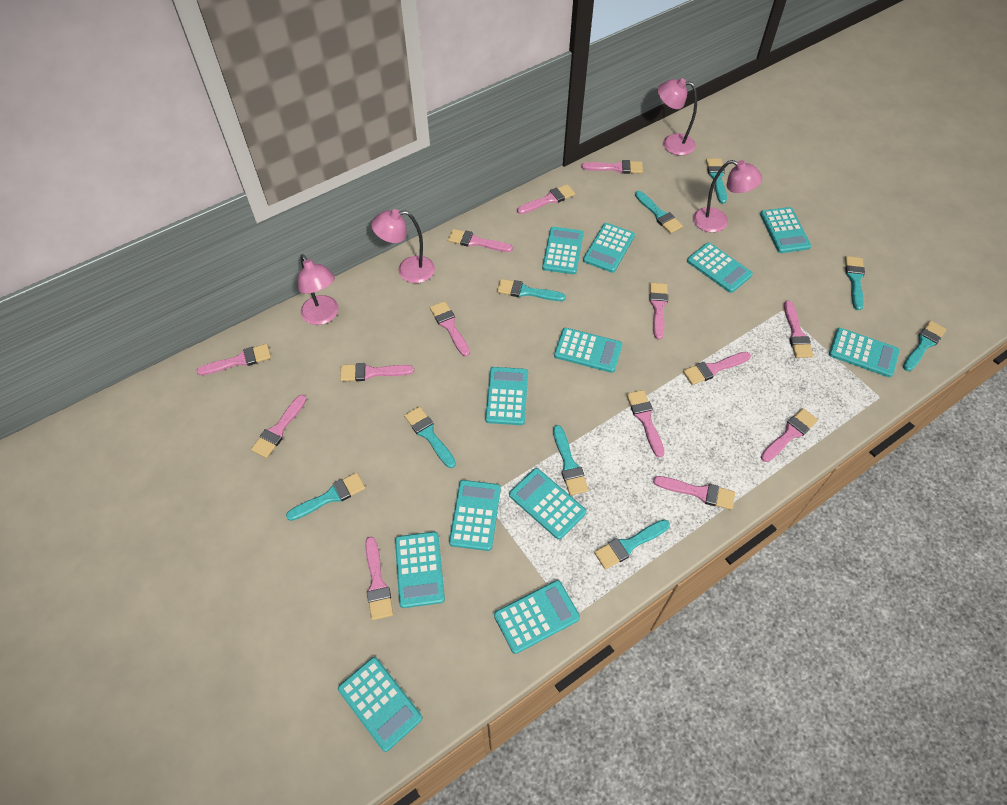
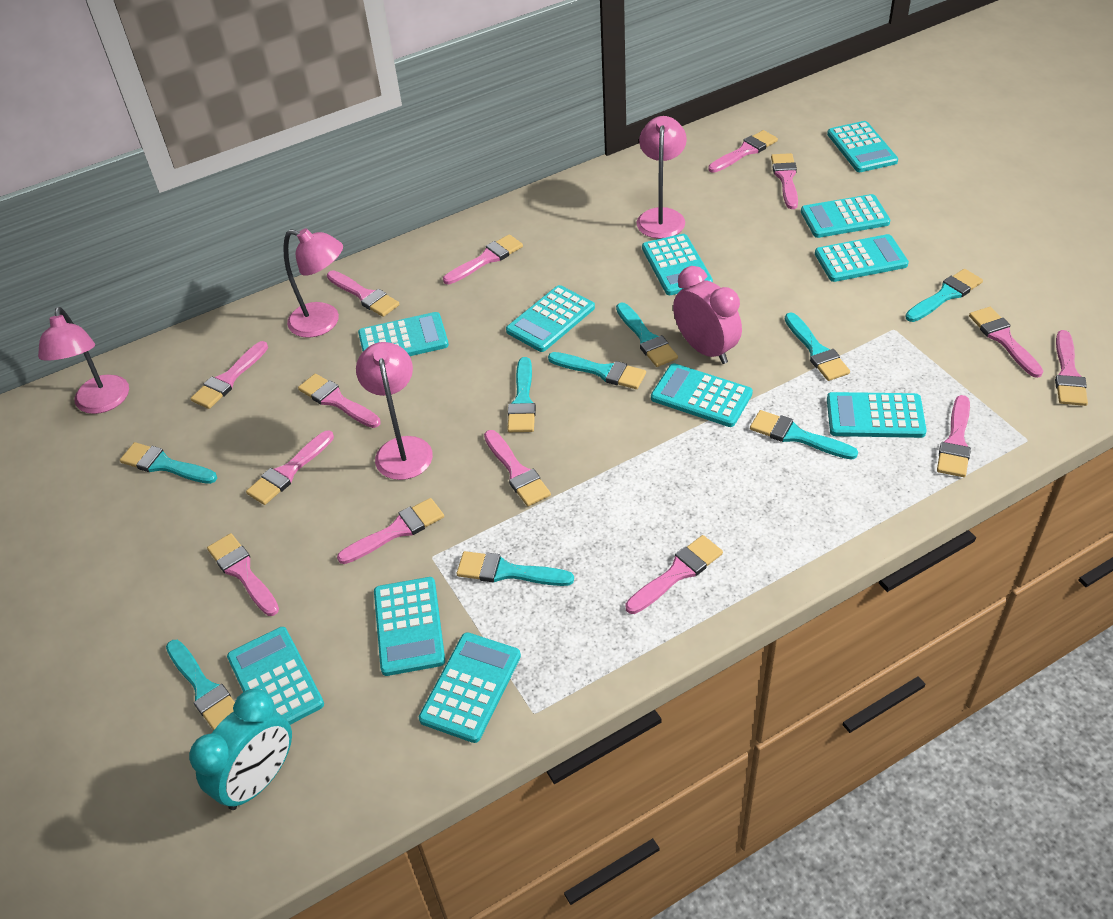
pink clock: 0 -> 1
turquoise calculator: 12 -> 11
turquoise clock: 0 -> 1

